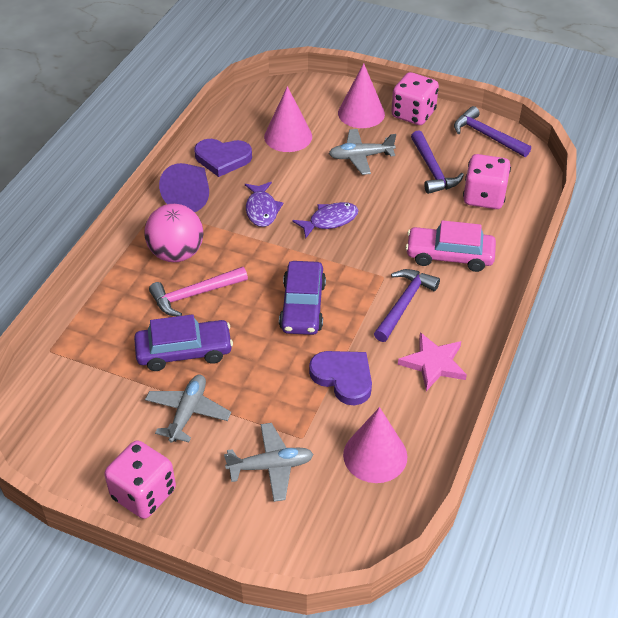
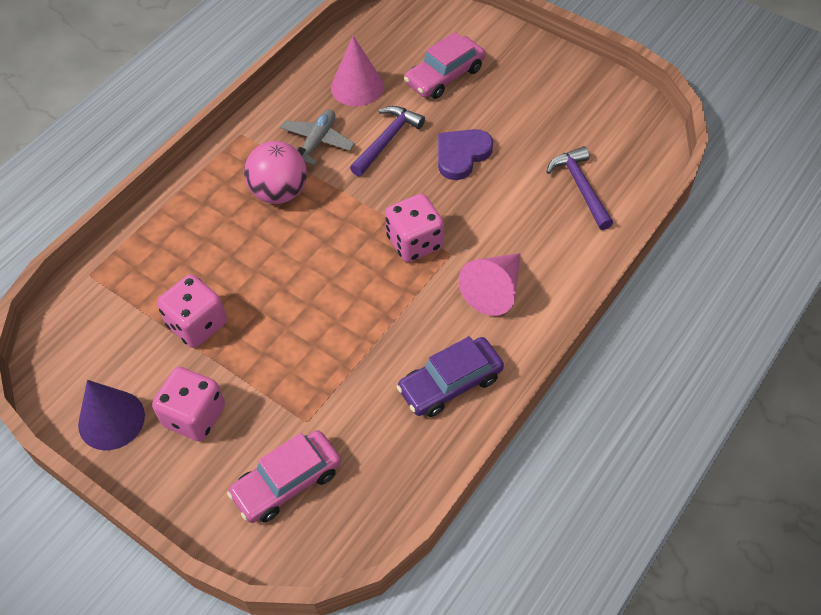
grey plane: 3 -> 1
pink car: 1 -> 2
pink cone: 3 -> 2
pink hammer: 1 -> 0
pink star: 1 -> 0
purple car: 2 -> 1
purple fish: 2 -> 0
purple hammer: 3 -> 2
purple heart: 2 -> 1

